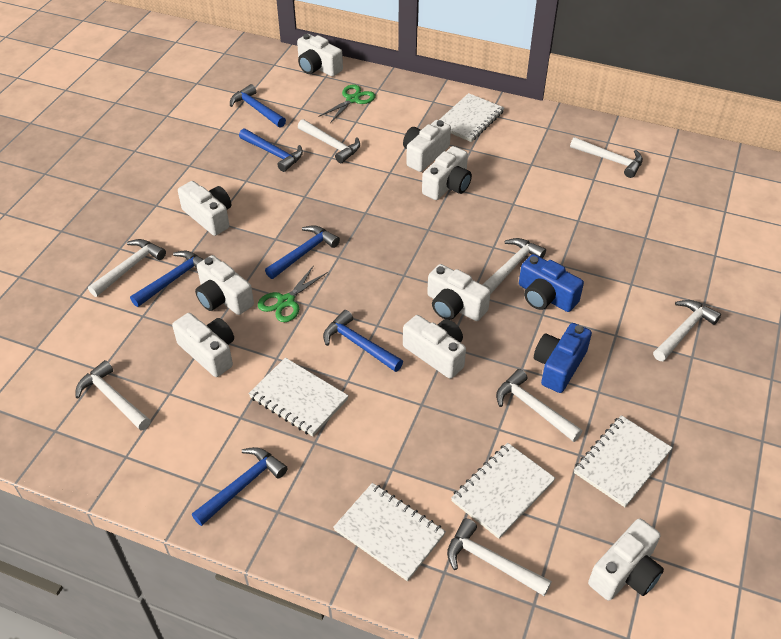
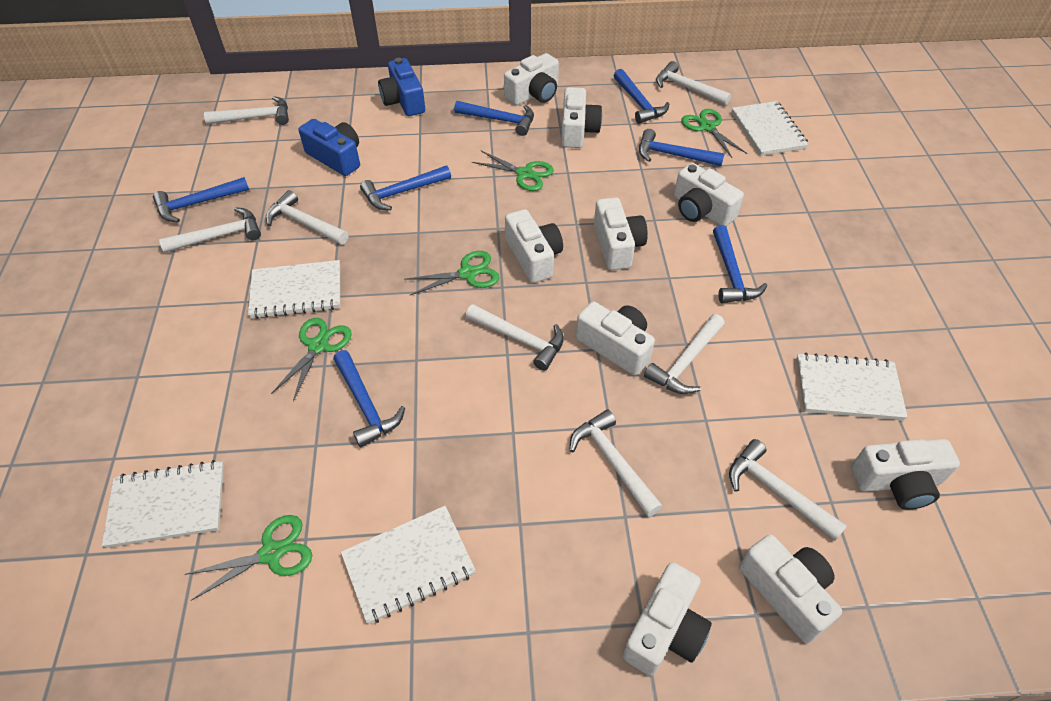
blue hammer: 6 -> 7
green scissors: 2 -> 5

